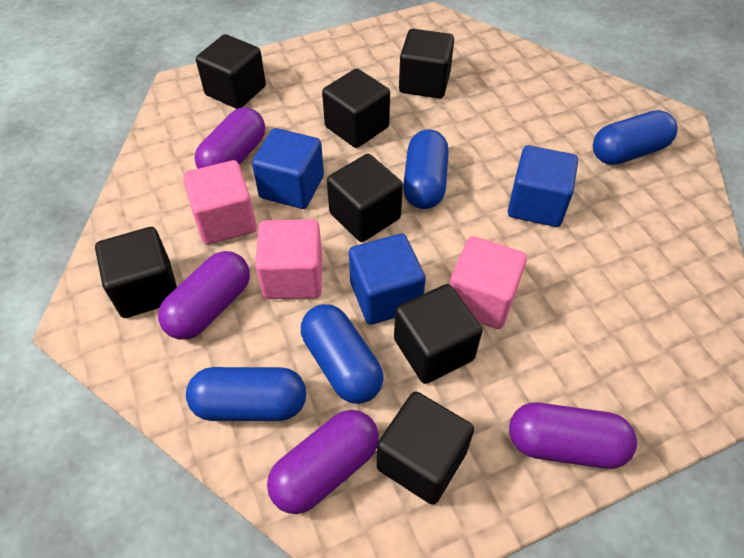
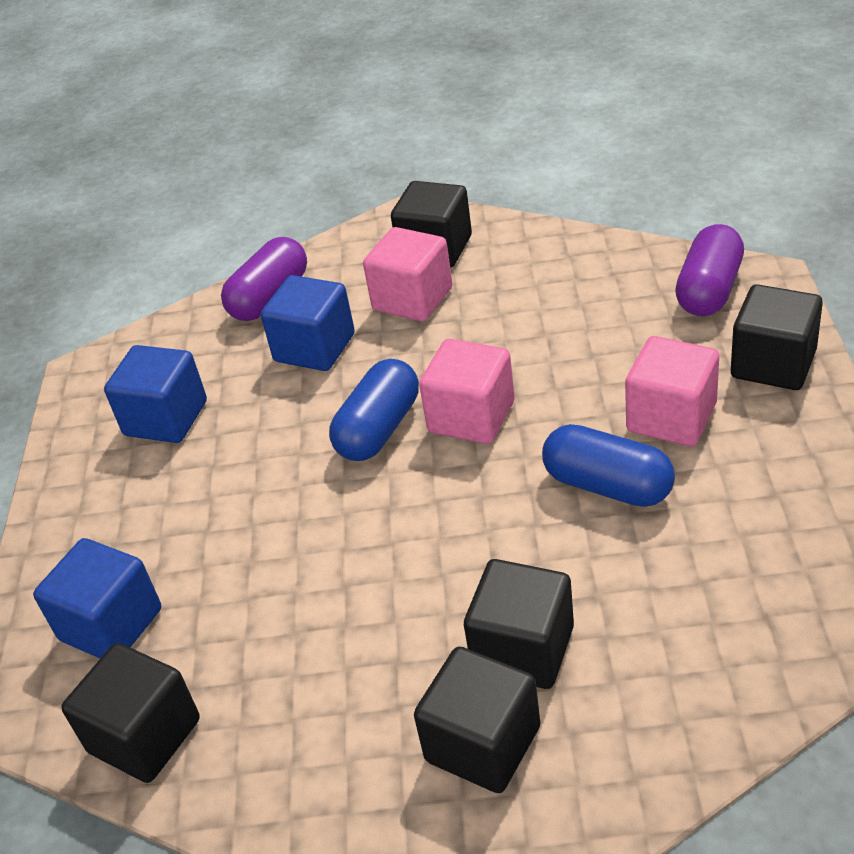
black cube: 7 -> 5
blue capsule: 4 -> 2
purple capsule: 4 -> 2

